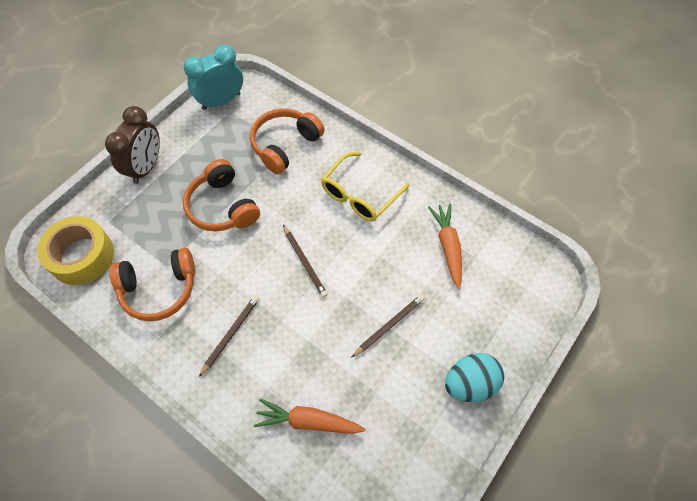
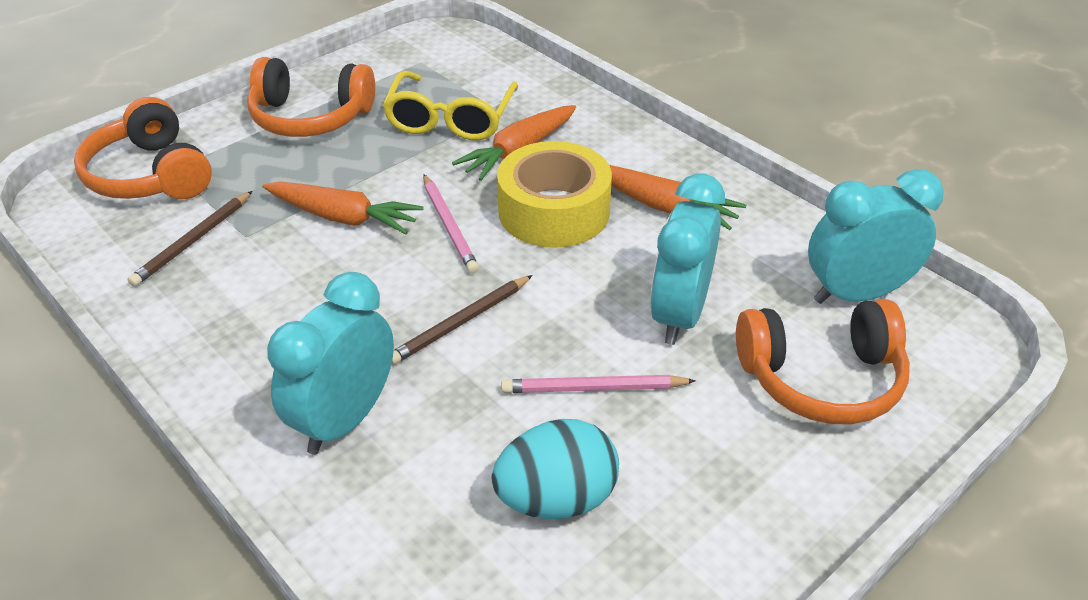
brown clock: 1 -> 0
brown pencil: 3 -> 2
orange carrot: 2 -> 3
pink pencil: 0 -> 2
turquoise clock: 1 -> 3

